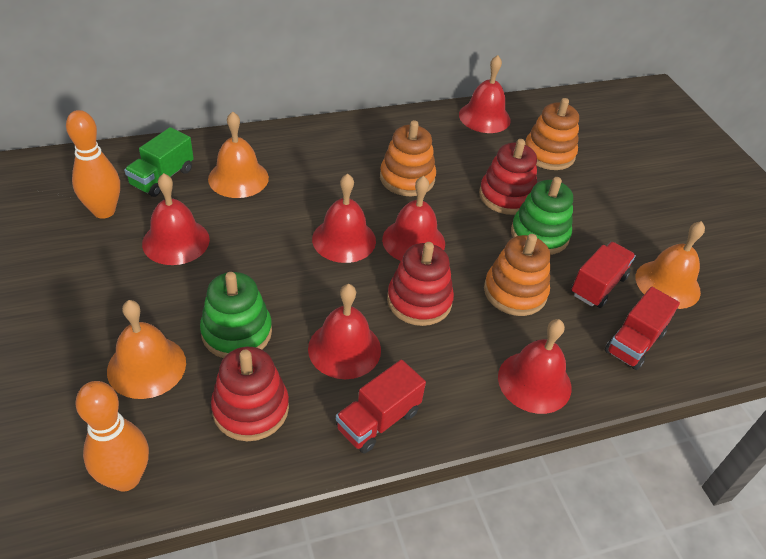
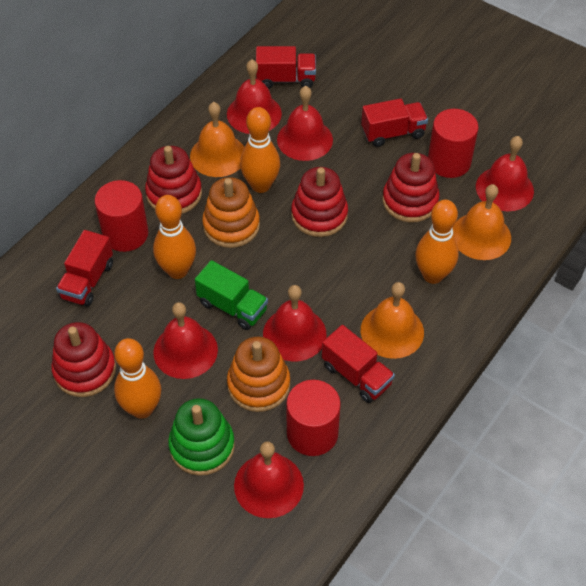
green stacking toy: 2 -> 1
orange bowling pin: 2 -> 4
orange stacking toy: 3 -> 2
red cylinder: 0 -> 3
red stacking toy: 3 -> 4
red truck: 3 -> 4

